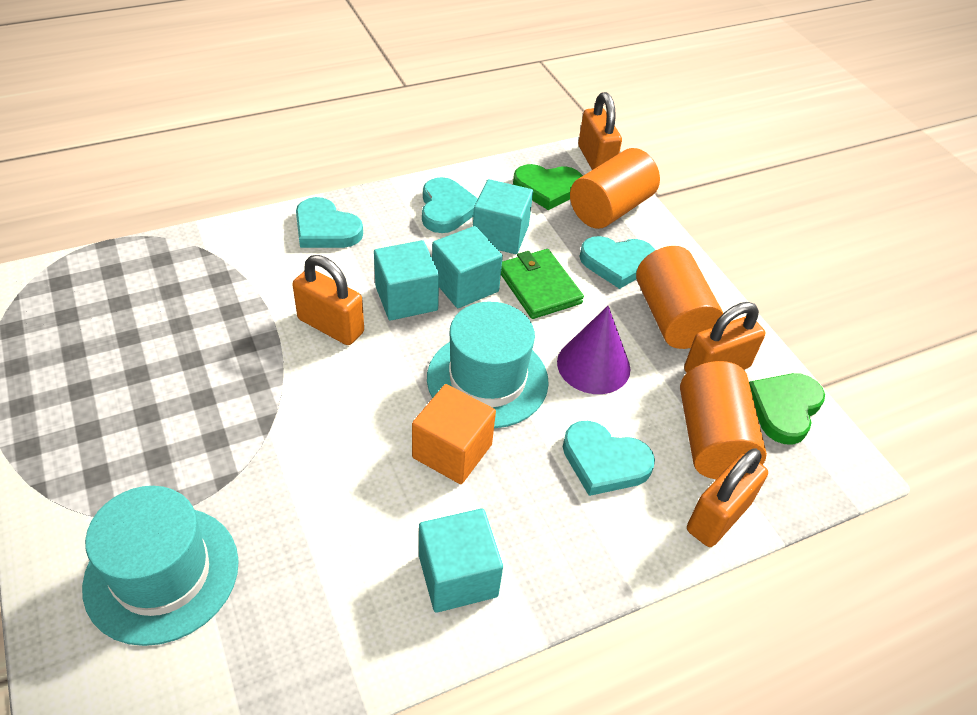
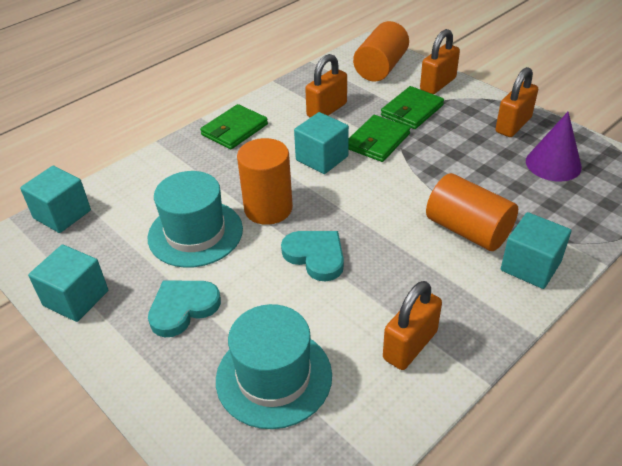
green heart: 2 -> 0
green wallet: 1 -> 3
orange cube: 1 -> 0
turquoise heart: 4 -> 2

